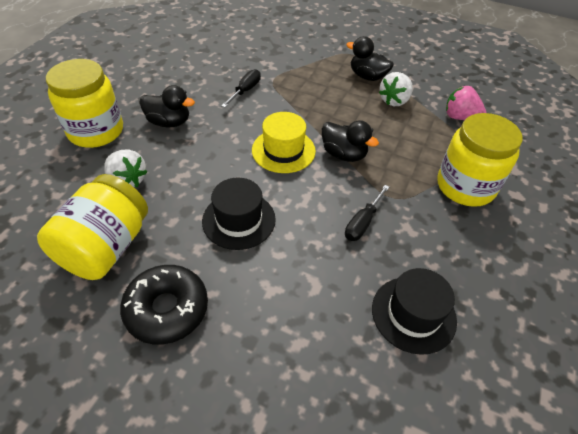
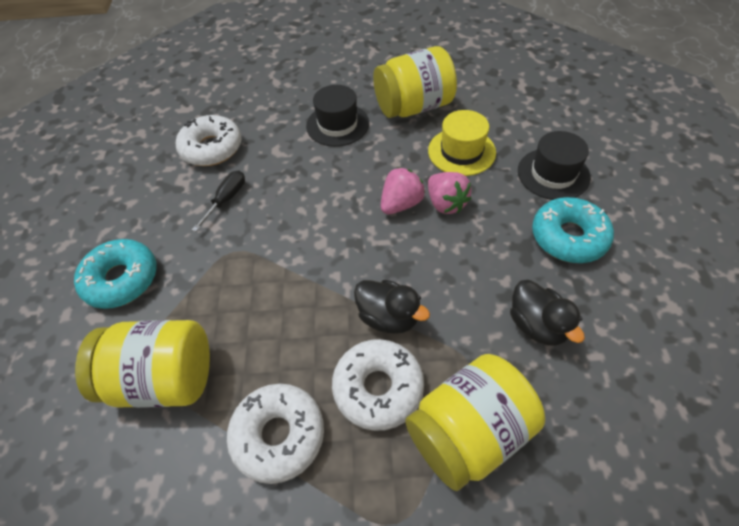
black donut: 1 -> 0
black duck: 3 -> 2
black screwdriver: 2 -> 1
pink strawberry: 1 -> 2
turquoise donut: 0 -> 2
white donut: 0 -> 3
white strawberry: 2 -> 0

